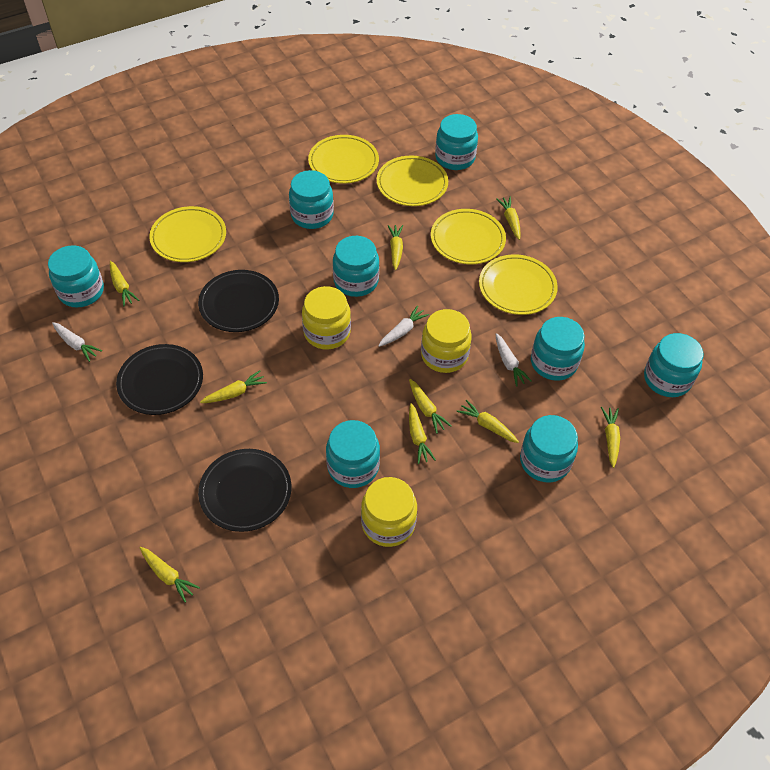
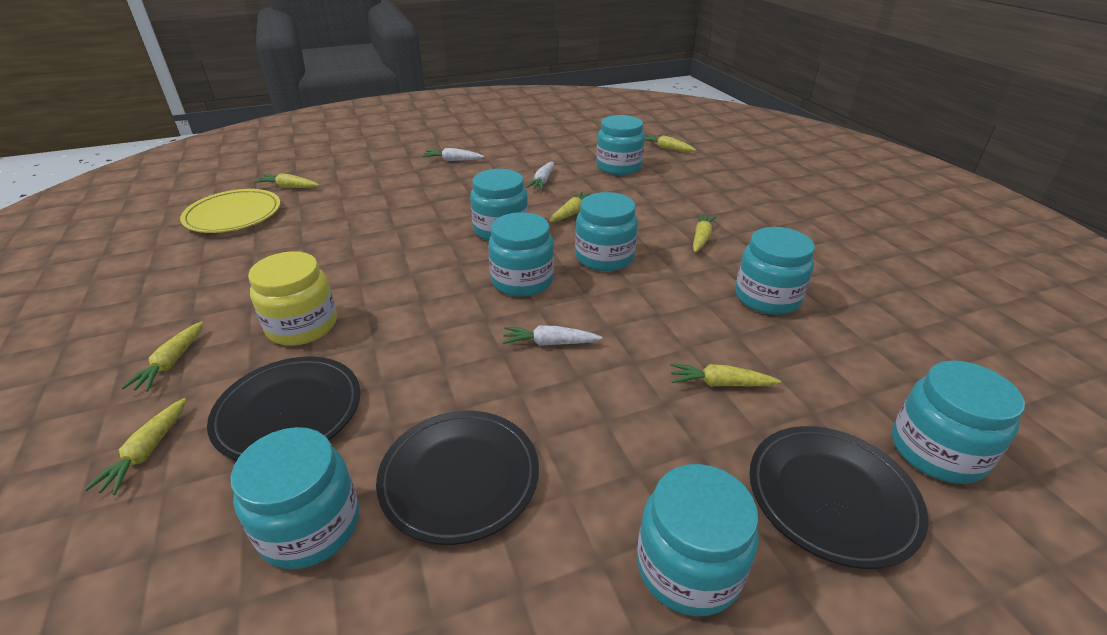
yellow carrot: 9 -> 7
yellow jar: 3 -> 1
yellow plate: 5 -> 1

